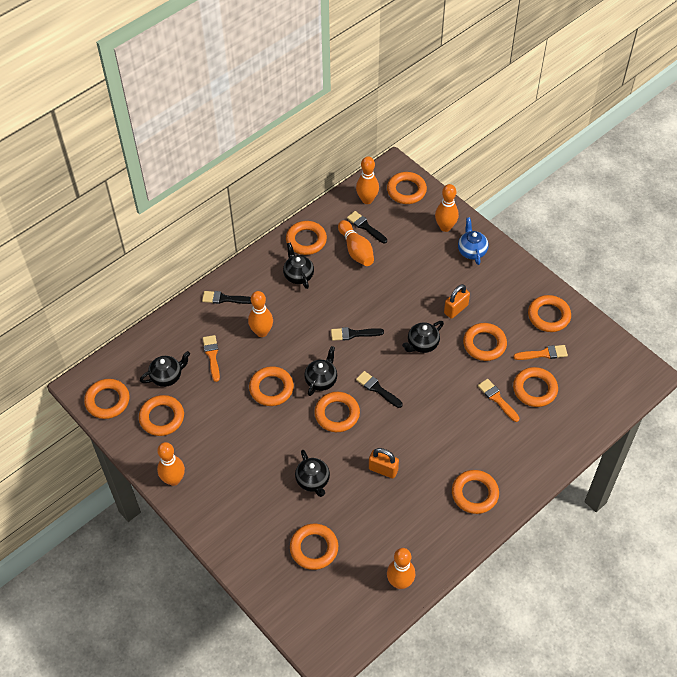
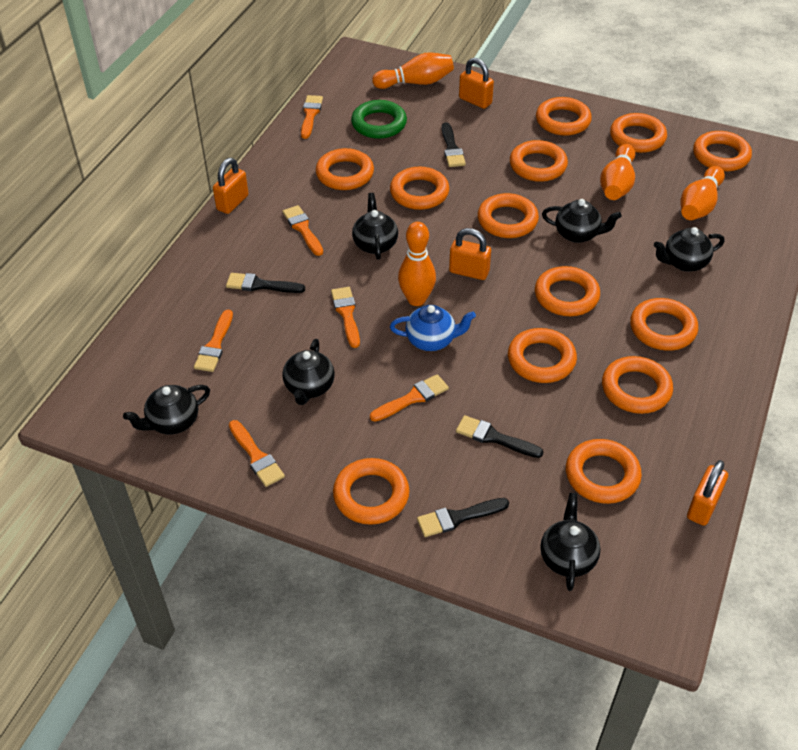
black teapot: 5 -> 6
green ring: 0 -> 1
orange bowling pin: 6 -> 4
orange brush: 3 -> 6
orange padlock: 2 -> 4
orange ring: 11 -> 13

